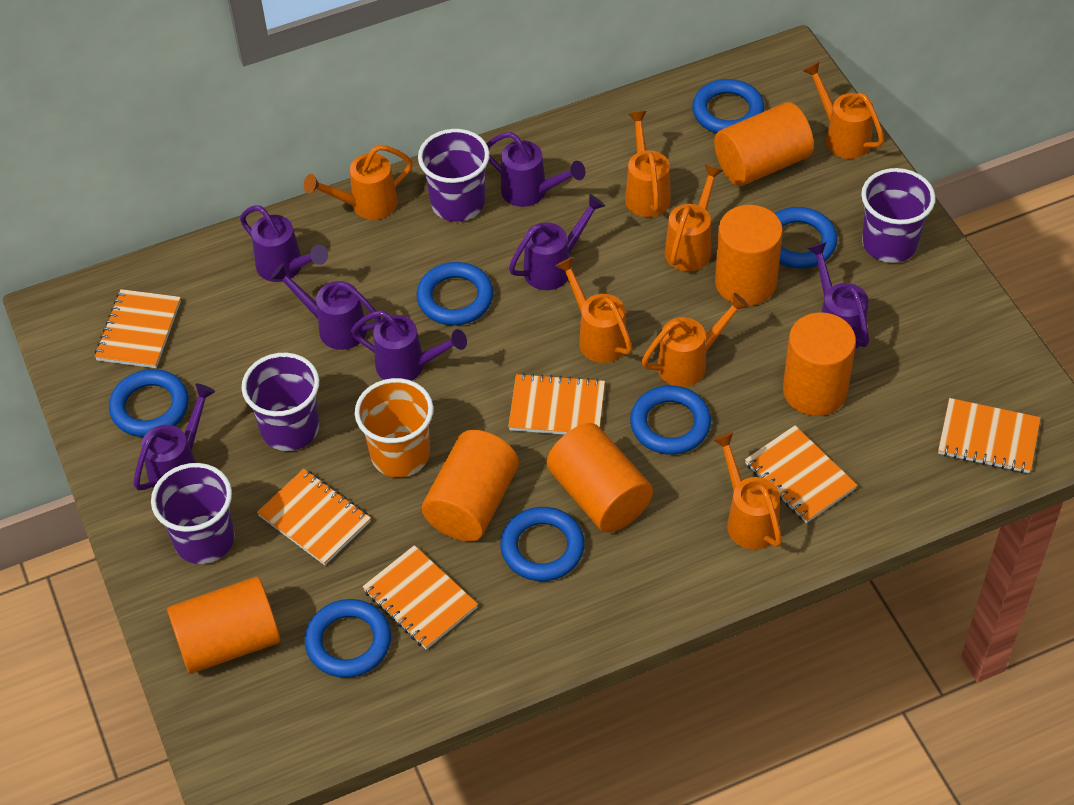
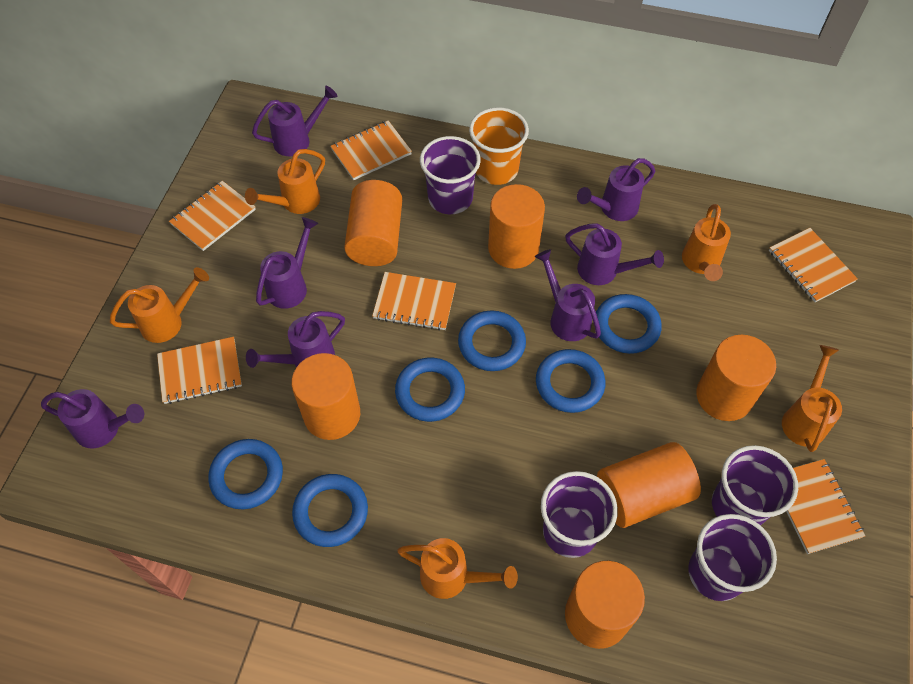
blue ring: 7 -> 6
orange watering can: 7 -> 5

